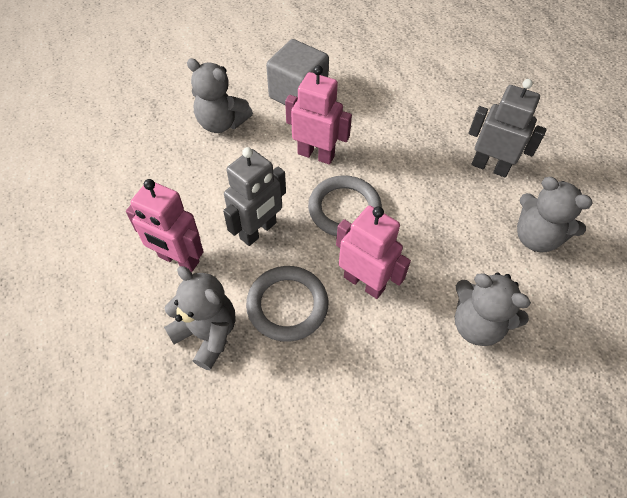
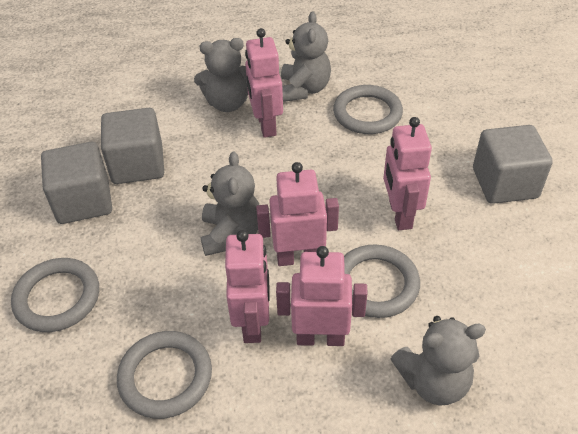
grey cube: 1 -> 3
grey ring: 2 -> 4
grey robot: 2 -> 0
pink robot: 3 -> 5

